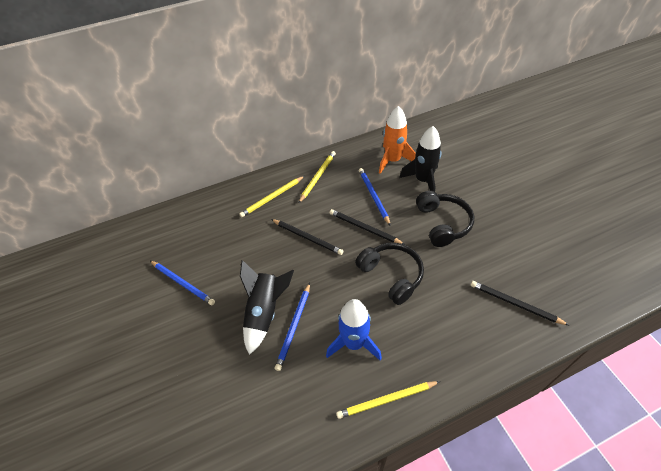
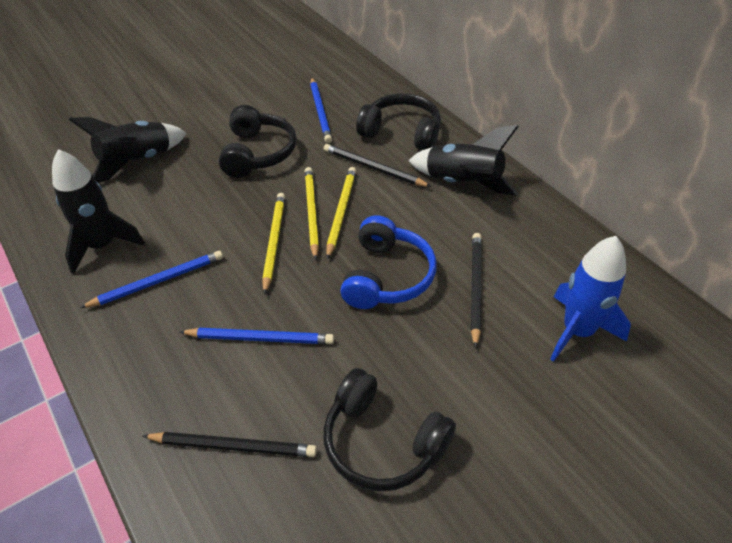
black headphones: 2 -> 3
black rocket: 2 -> 3
blue headphones: 0 -> 1
orange rocket: 1 -> 0

